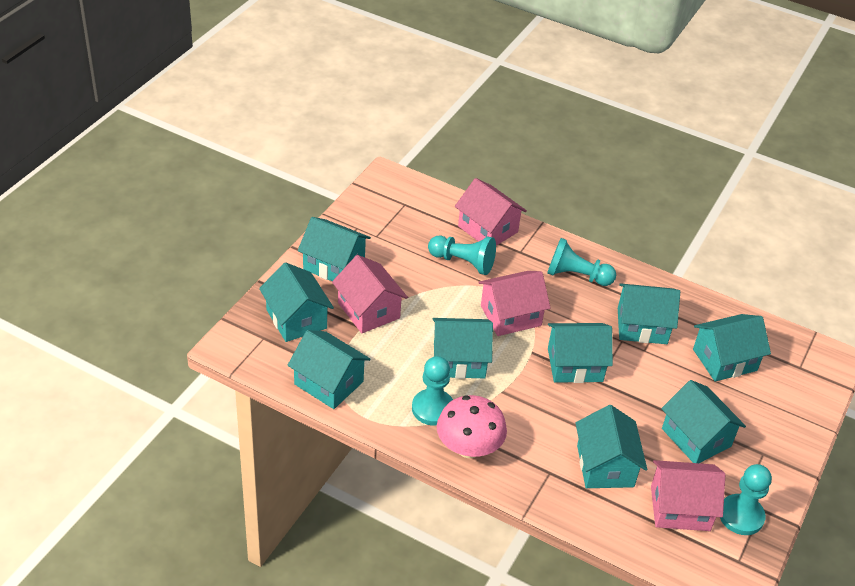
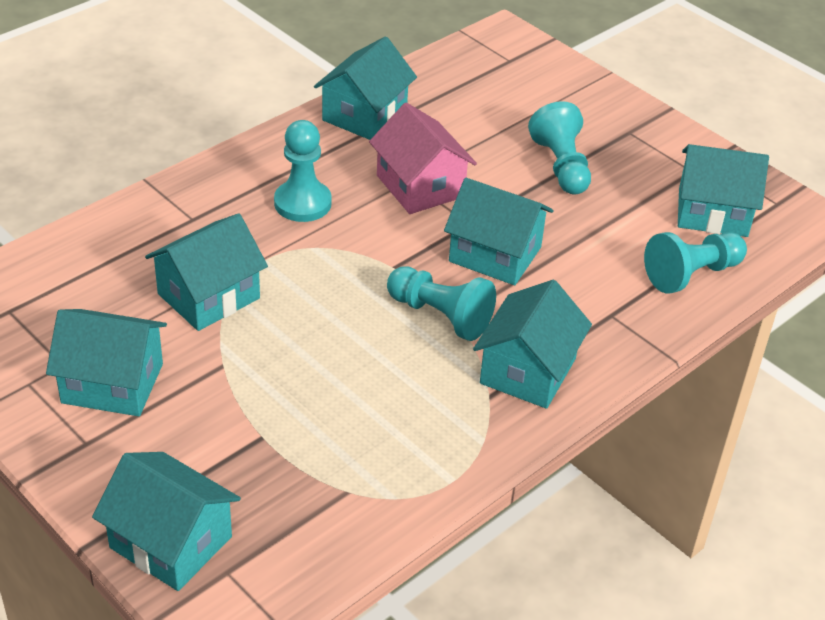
pink house: 4 -> 1
pink mushroom: 1 -> 0
turquoise house: 9 -> 7

